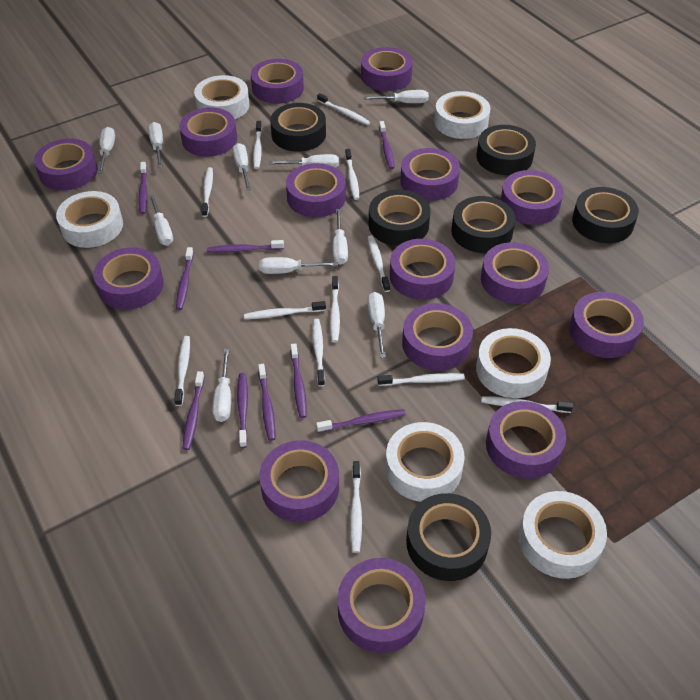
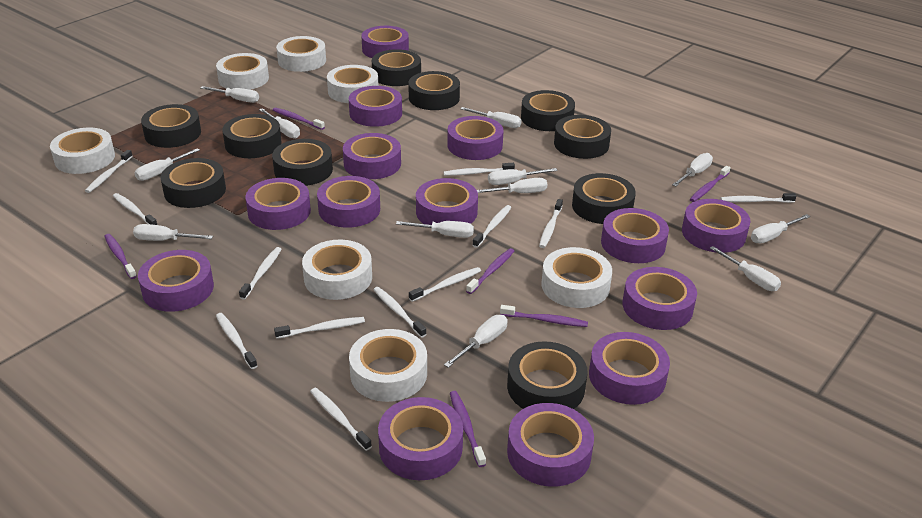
black tape: 6 -> 10
purple tape: 15 -> 14
purple toothbrush: 9 -> 6
white screwdriver: 10 -> 12
white tape: 6 -> 7

